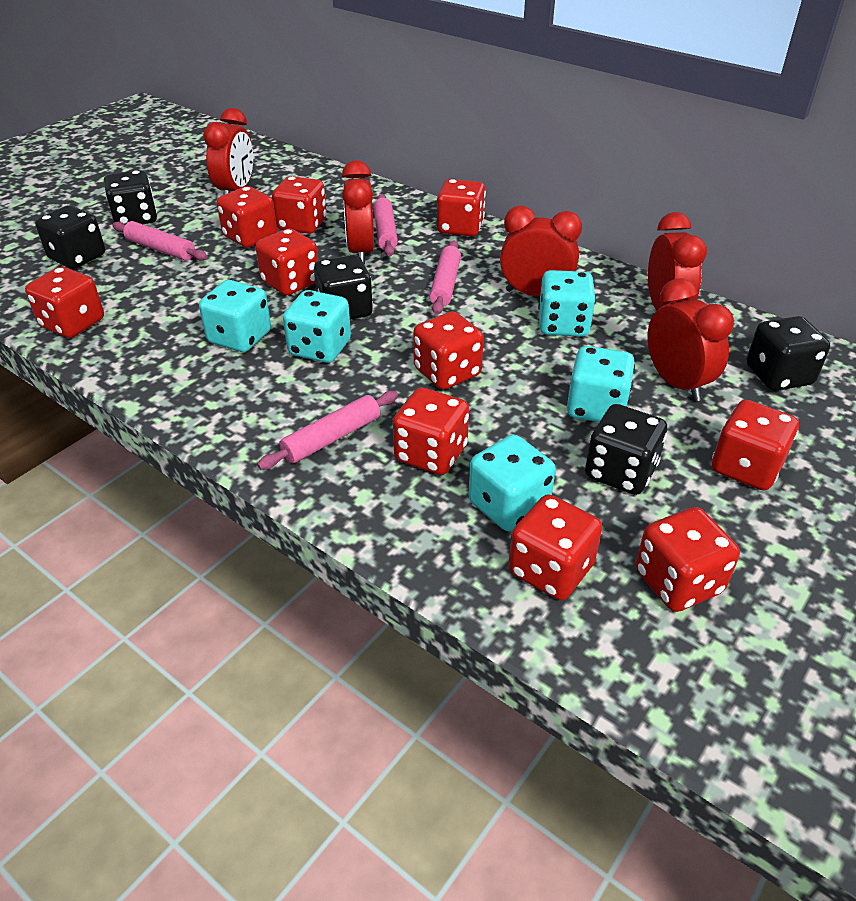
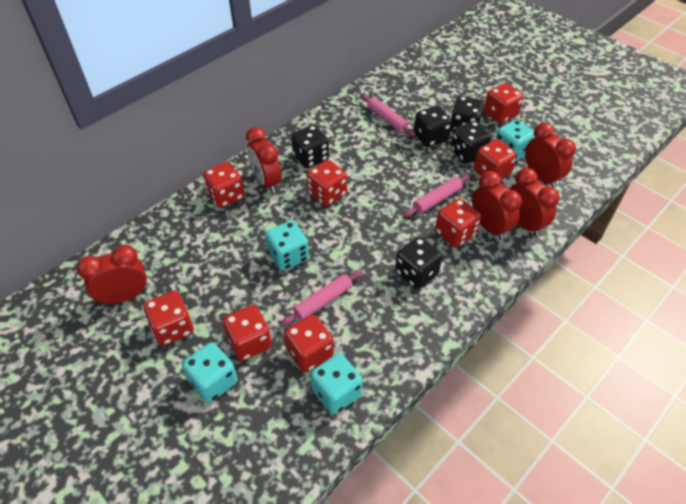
pink rolling pin: 4 -> 3
red dice: 10 -> 8
turquoise dice: 5 -> 4

